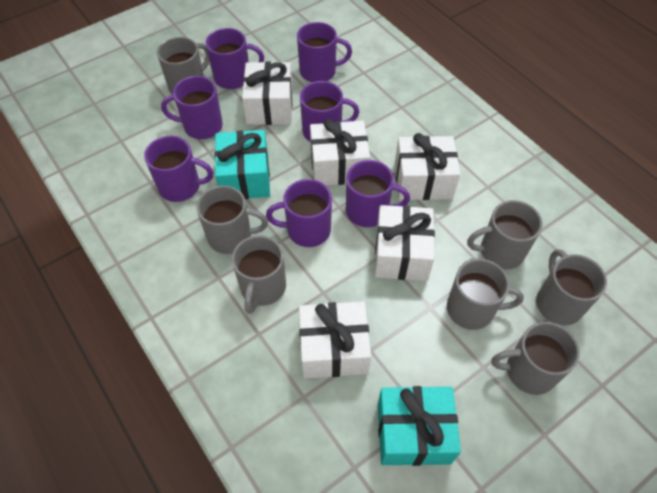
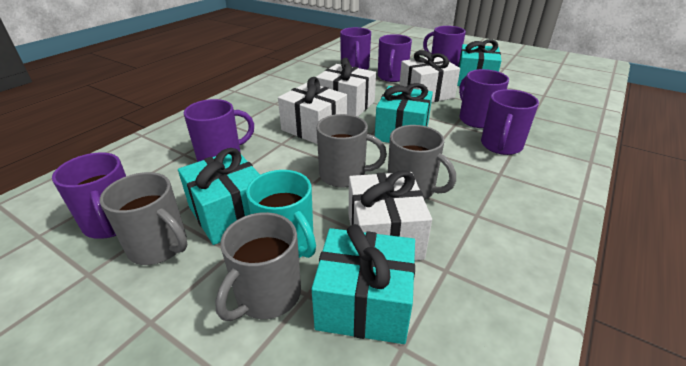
grey mug: 7 -> 4
turquoise gift: 2 -> 4
turquoise mug: 0 -> 1
white gift: 5 -> 4

